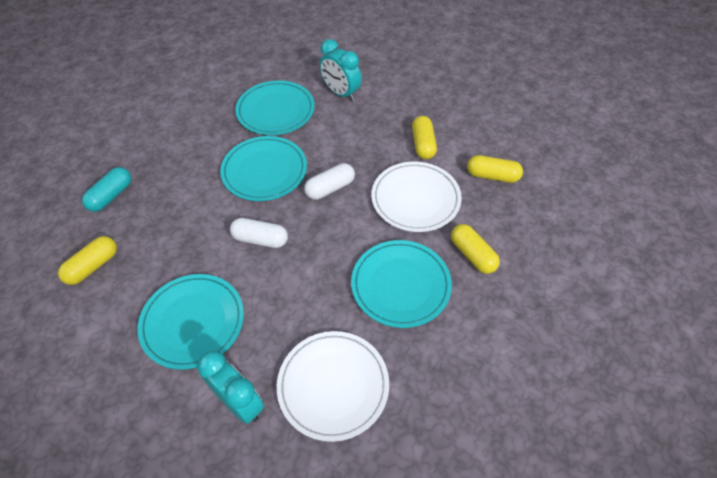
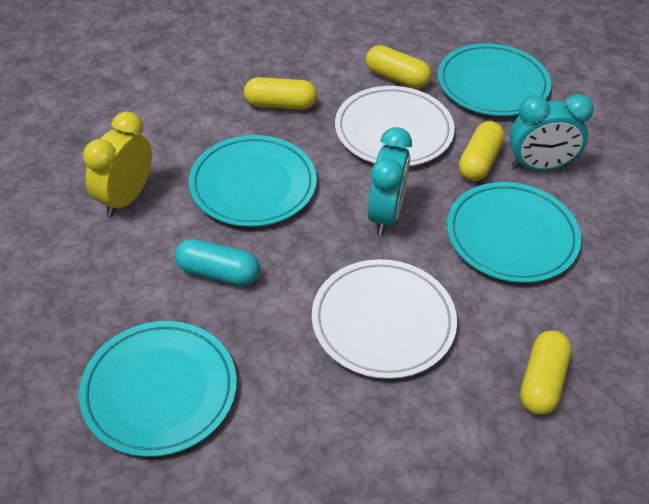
white capsule: 2 -> 0
yellow clock: 0 -> 1

